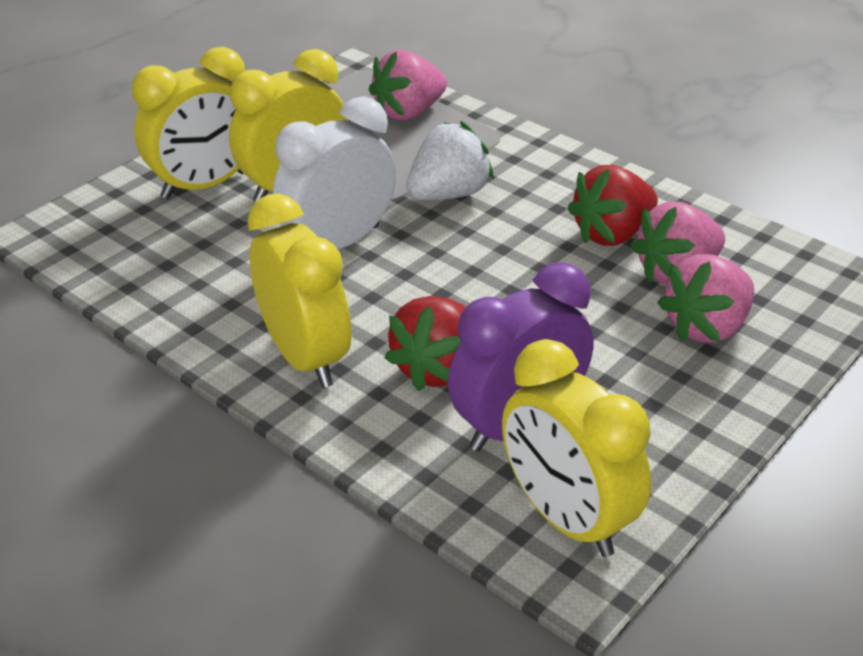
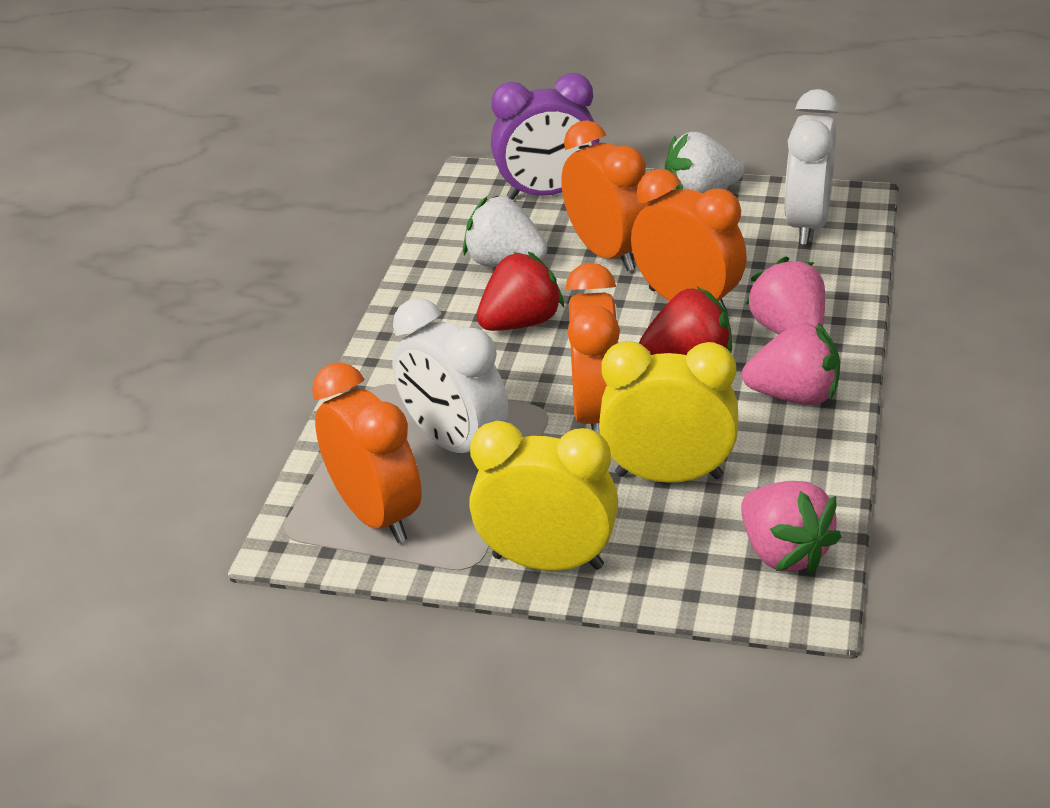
orange clock: 0 -> 4
white clock: 1 -> 2
white strawberry: 1 -> 2
yellow clock: 4 -> 2

